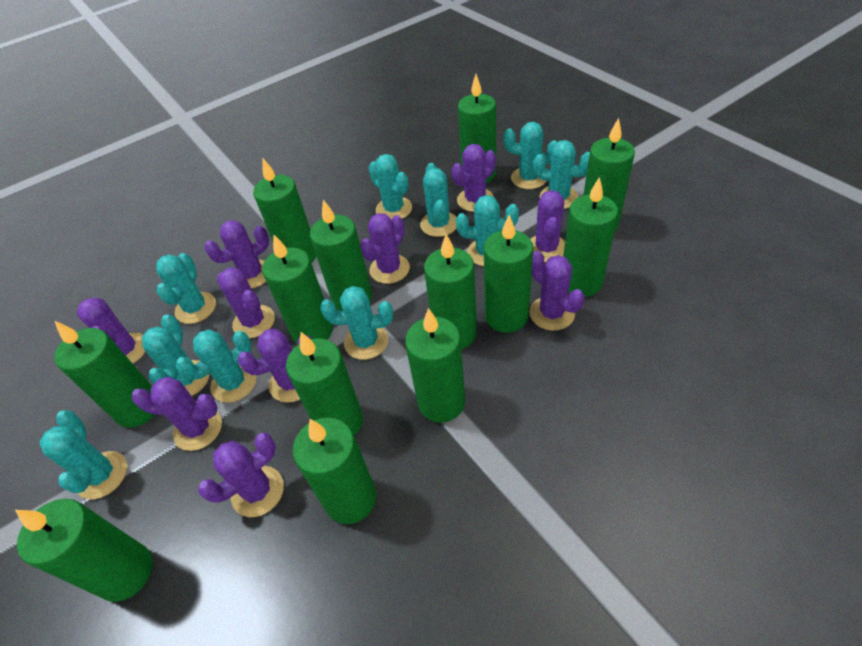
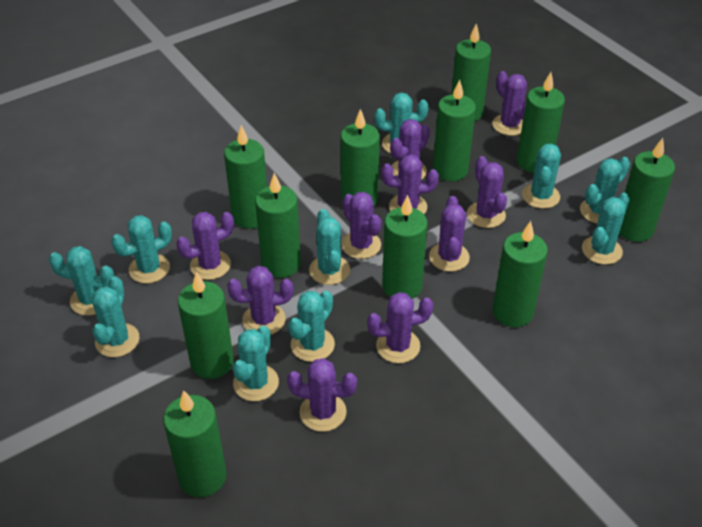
green candle: 13 -> 11

